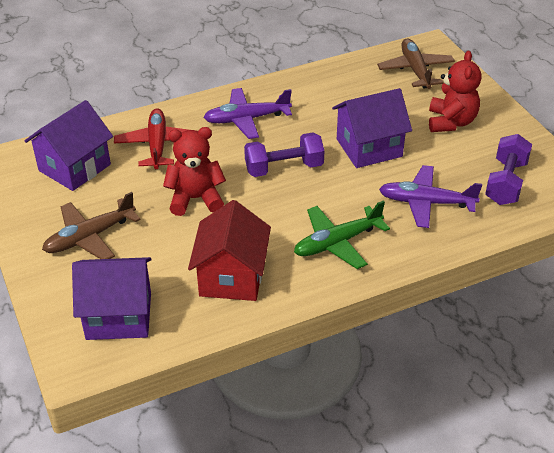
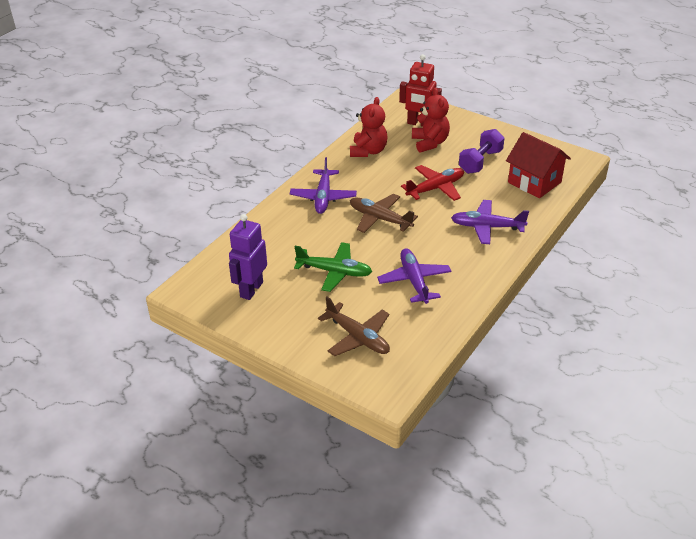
purple dumbbell: 2 -> 1
purple house: 3 -> 0
purple plane: 2 -> 3
purple robot: 0 -> 1
red robot: 0 -> 1

